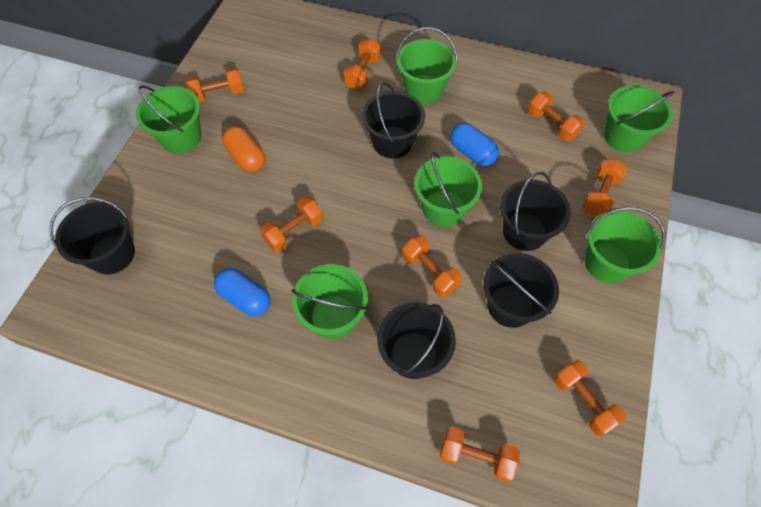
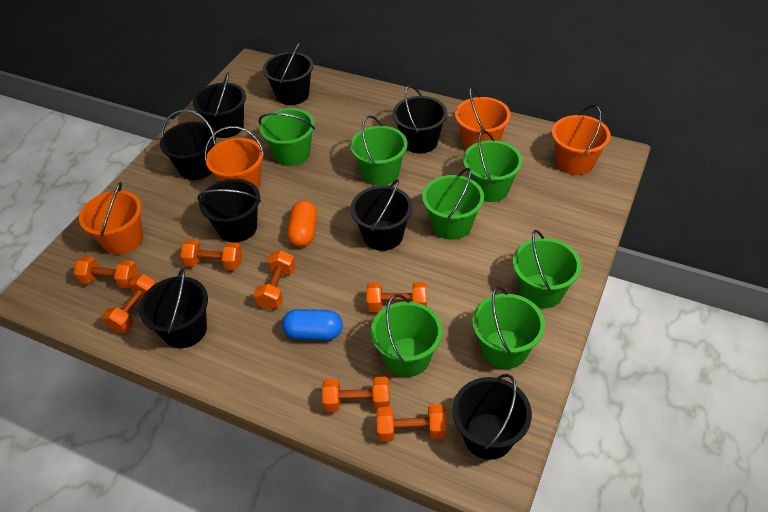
black bucket: 5 -> 8
blue capsule: 2 -> 1
green bucket: 6 -> 7
orange bucket: 0 -> 4
orange dumbbell: 8 -> 7

